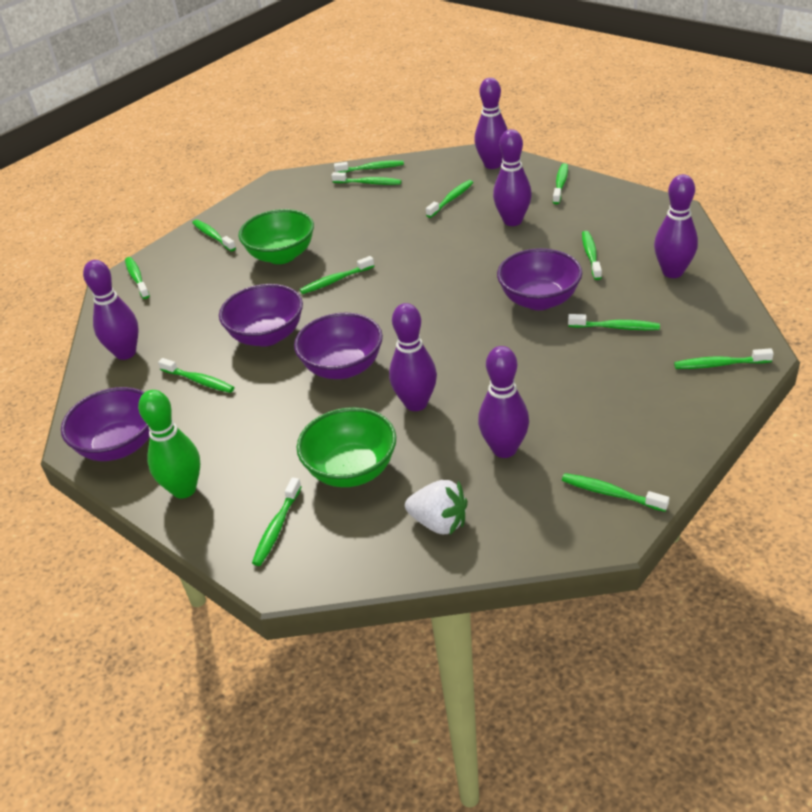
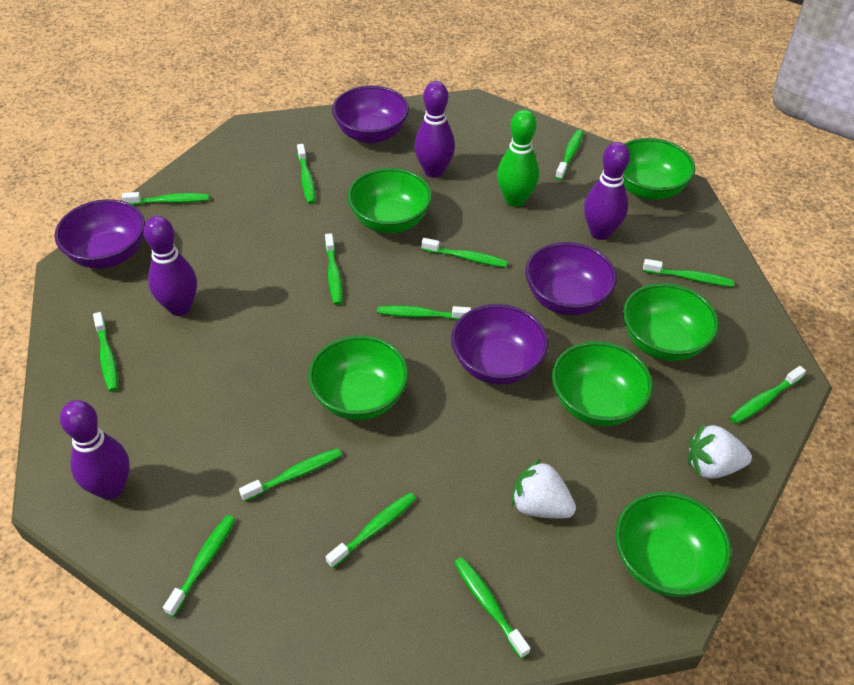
green bowl: 2 -> 6
purple bowling pin: 6 -> 4
white strawberry: 1 -> 2

